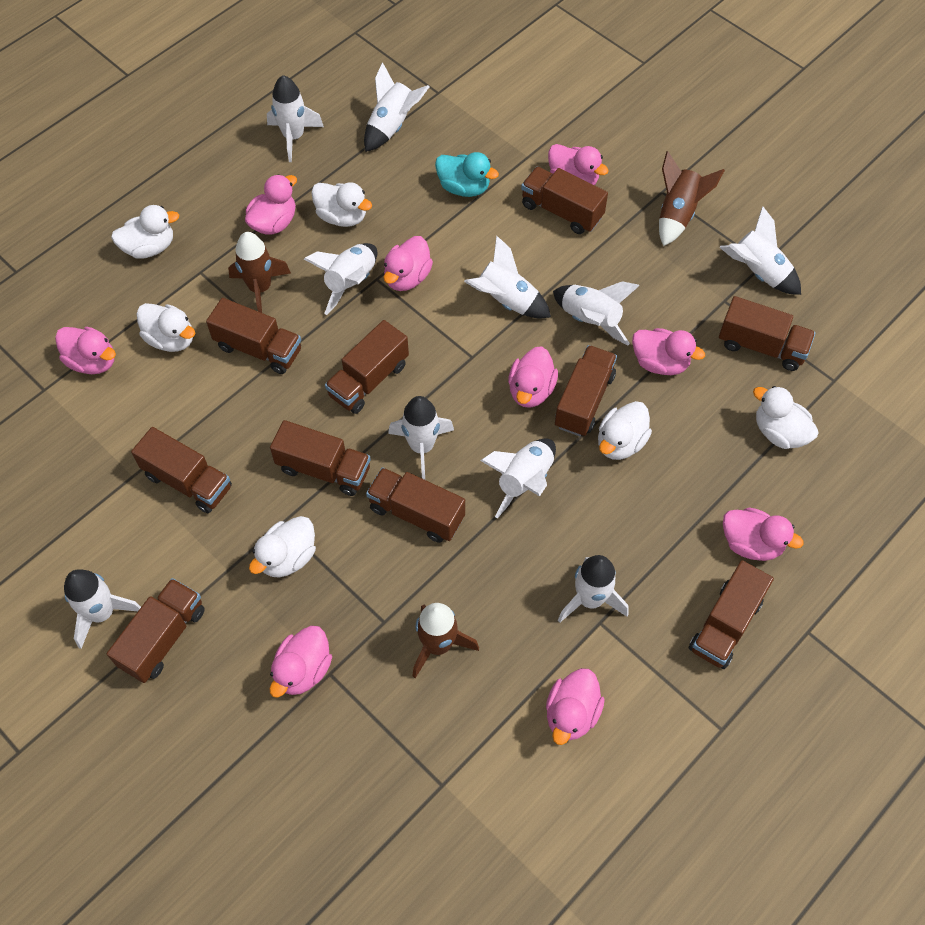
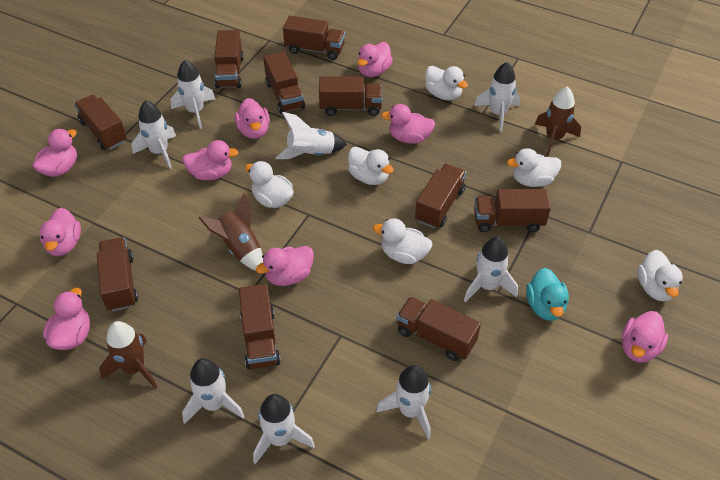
white rocket: 10 -> 8

